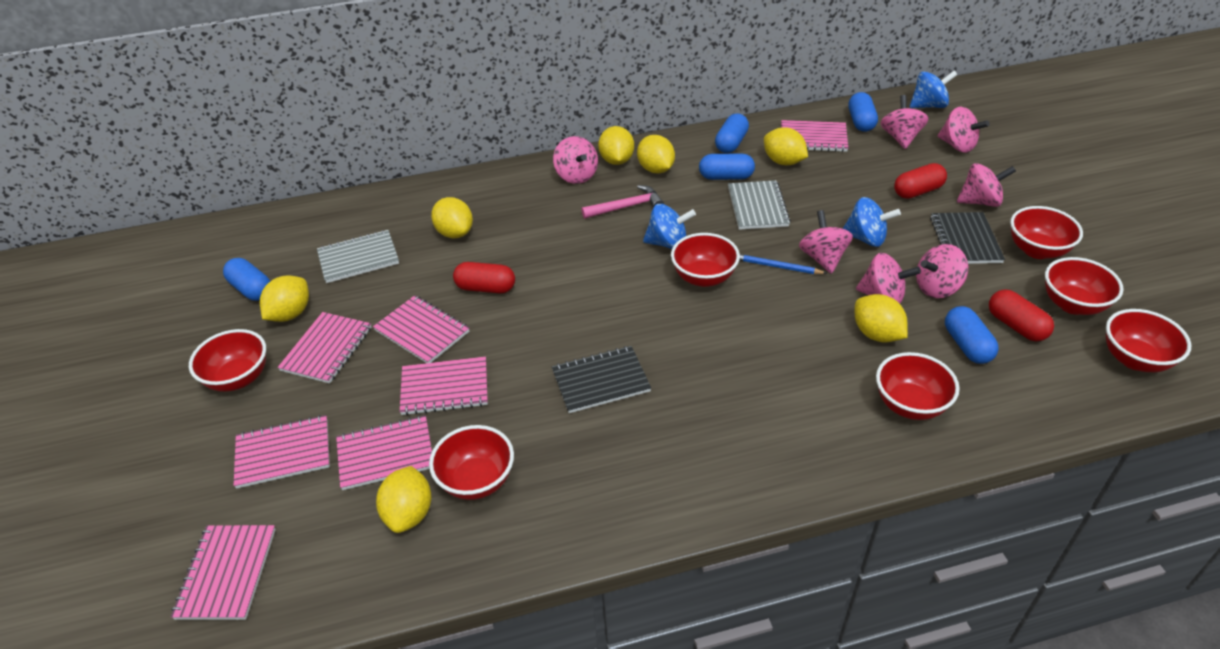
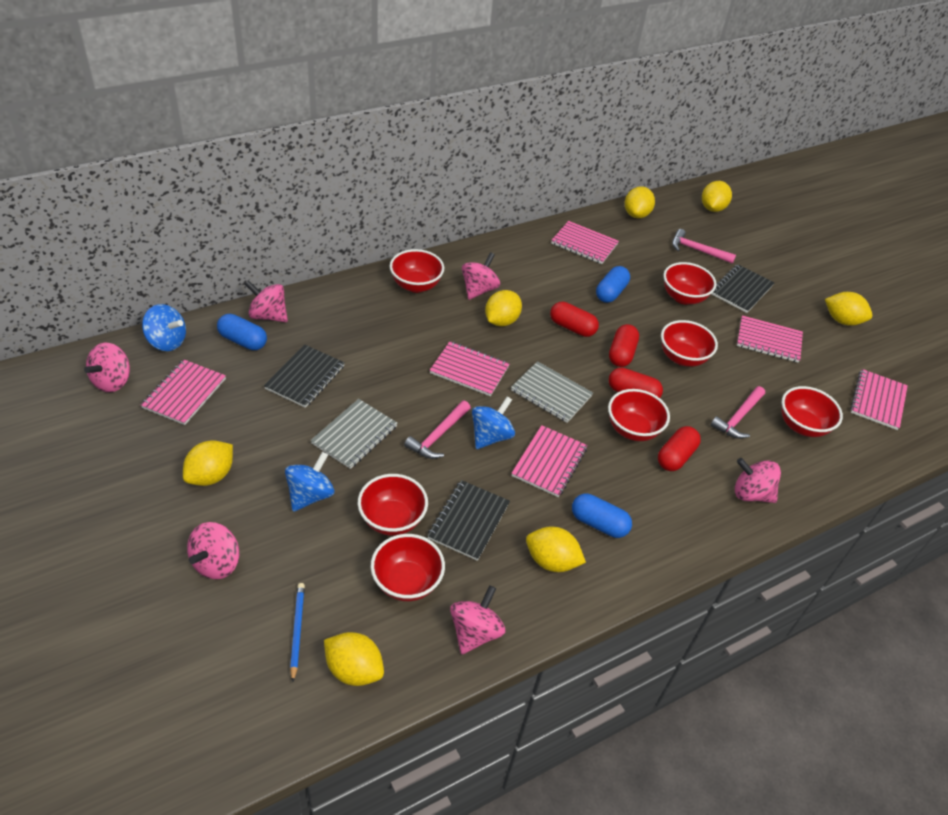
black notebook: 2 -> 3
blue capsule: 5 -> 3
pink hammer: 1 -> 3
pink notebook: 7 -> 6
pink spinning top: 7 -> 6
red capsule: 3 -> 4

